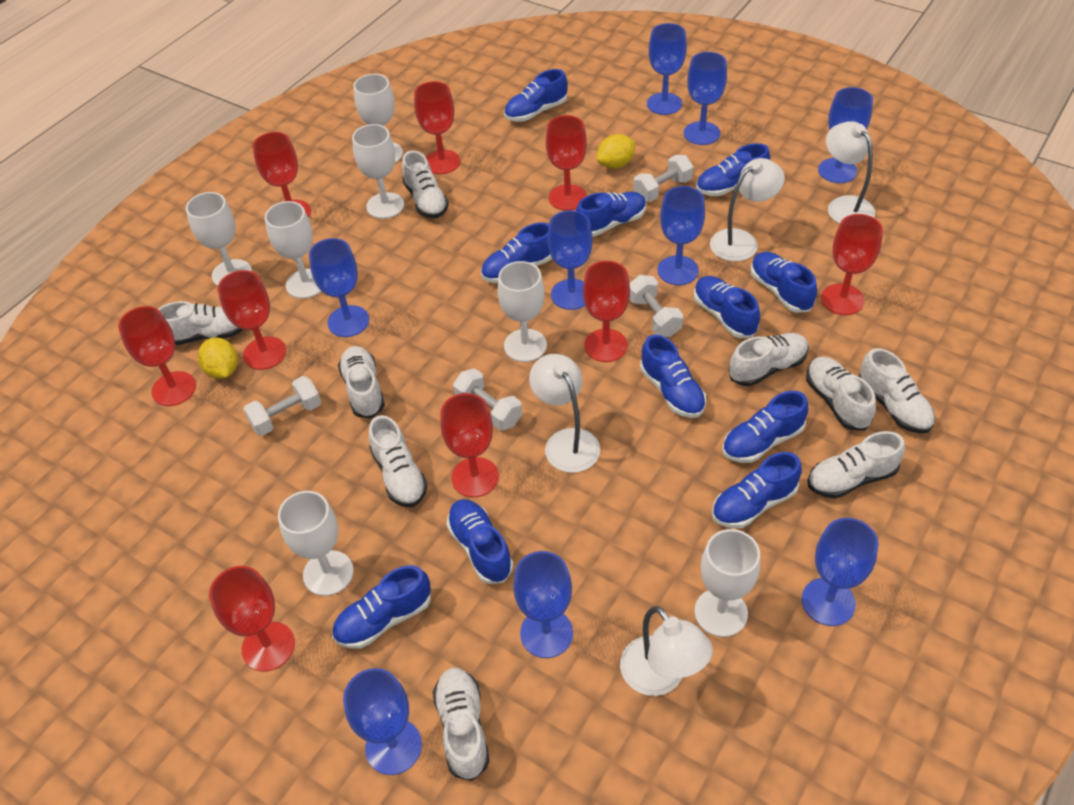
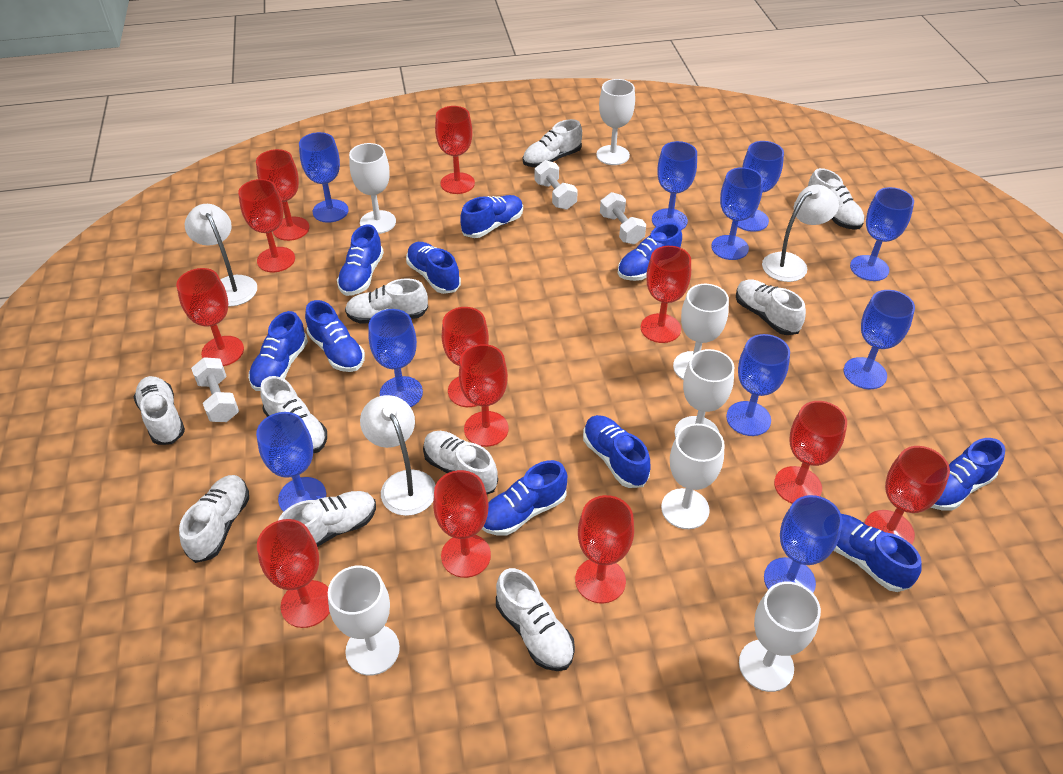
blue goblet: 9 -> 10
blue shoe: 11 -> 10
red goblet: 9 -> 12
white dumbbell: 4 -> 3
white lamp: 4 -> 3
white shoe: 9 -> 10
yellow lemon: 2 -> 0

